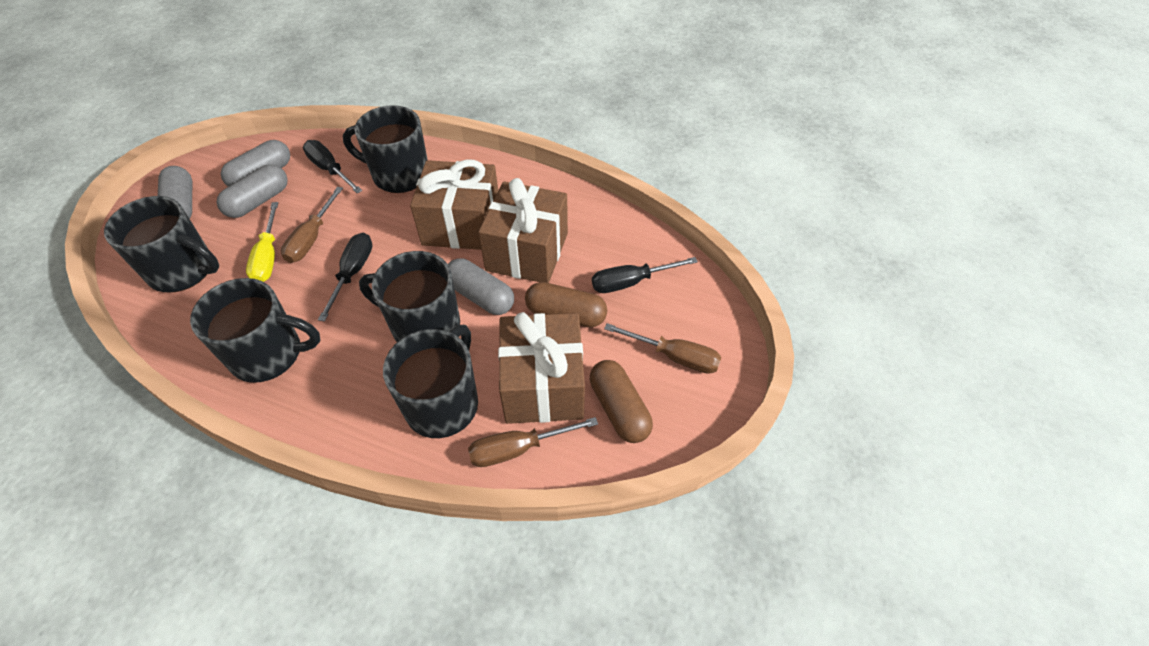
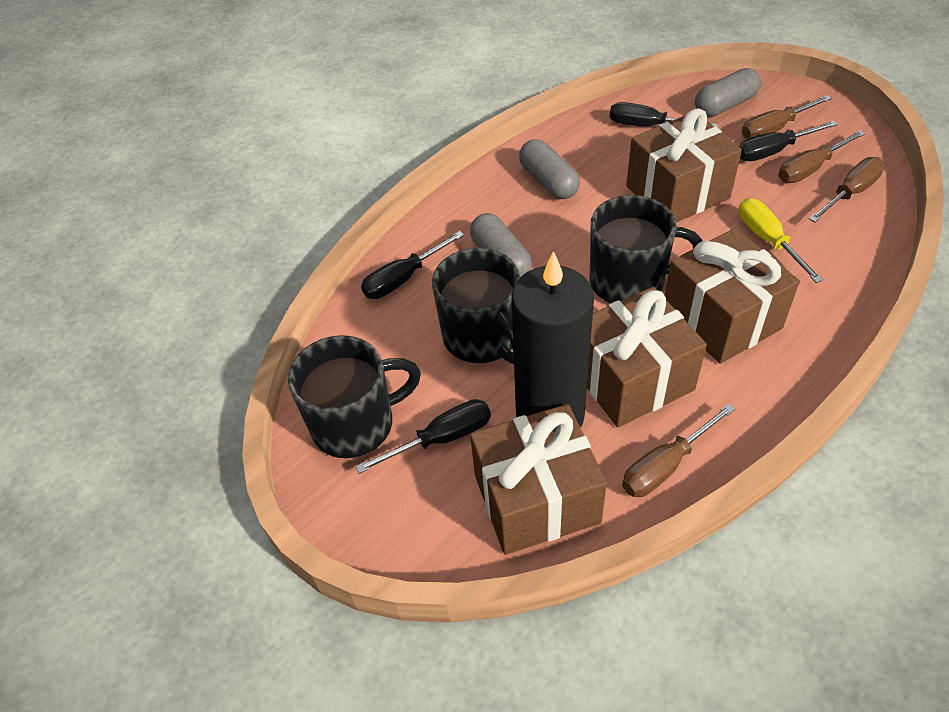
black candle: 0 -> 1
black mug: 5 -> 3
black screwdriver: 3 -> 4
brown capsule: 2 -> 0
brown gift: 3 -> 4
brown screwdriver: 3 -> 4
grey capsule: 4 -> 3

